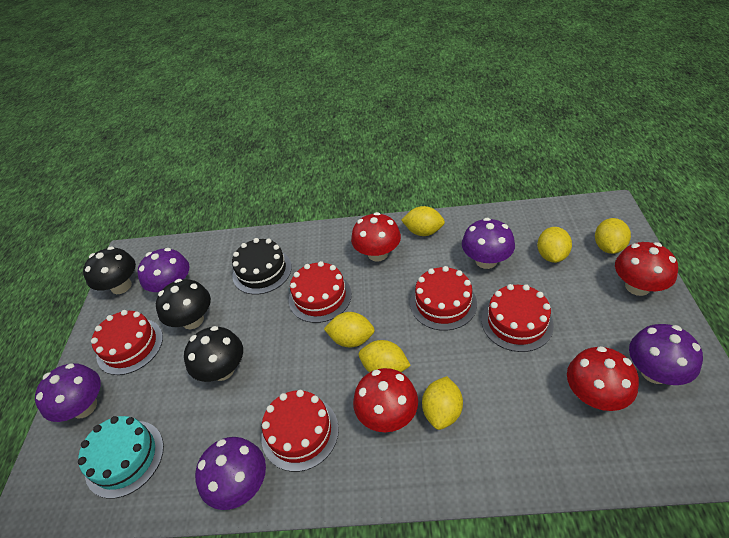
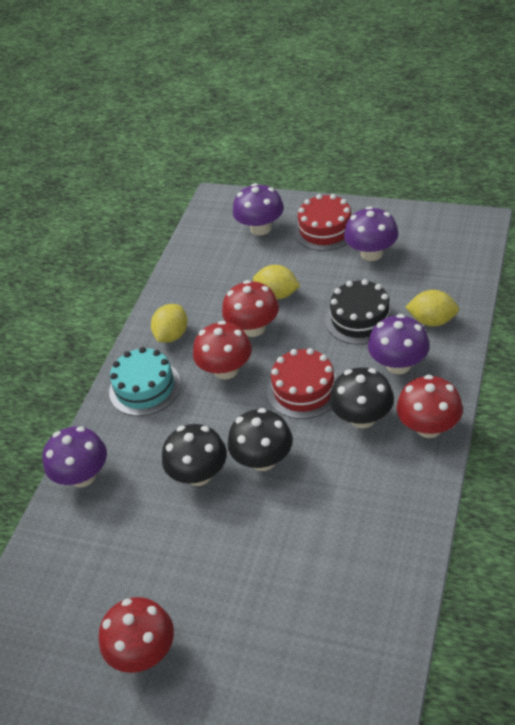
purple mushroom: 5 -> 4
red cake: 5 -> 2
yellow lemon: 6 -> 3

